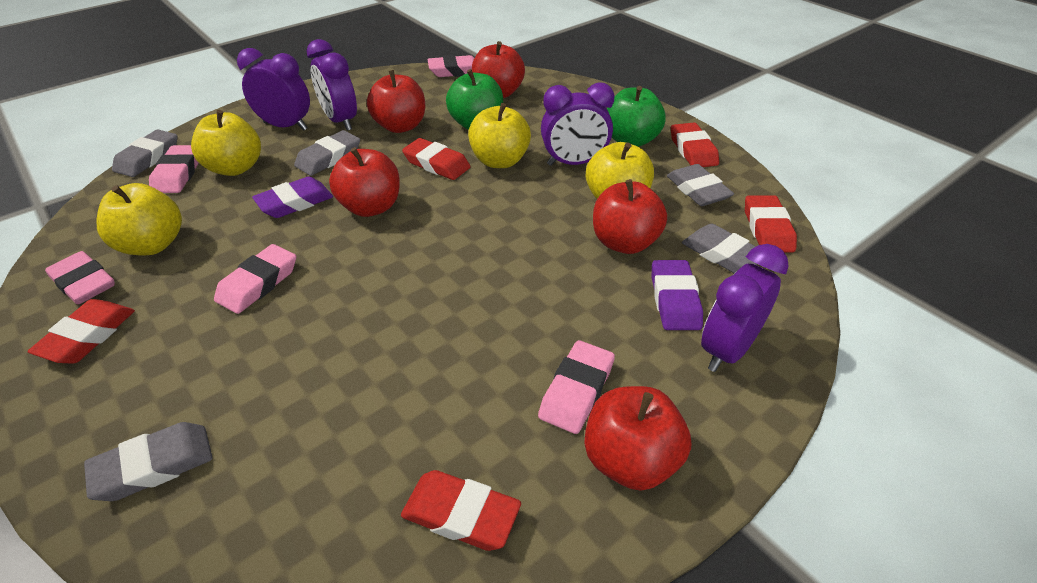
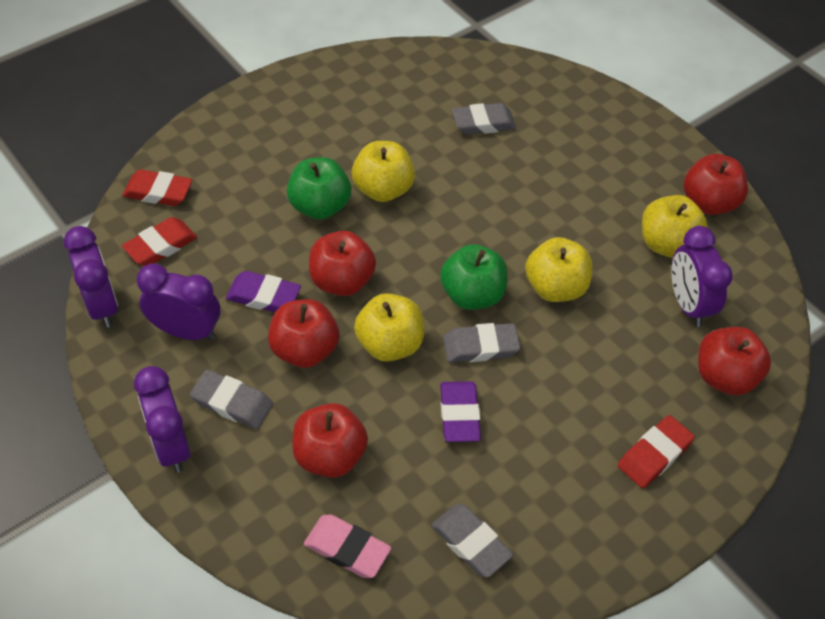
grey eraser: 5 -> 4
pink eraser: 5 -> 1
red eraser: 5 -> 3

